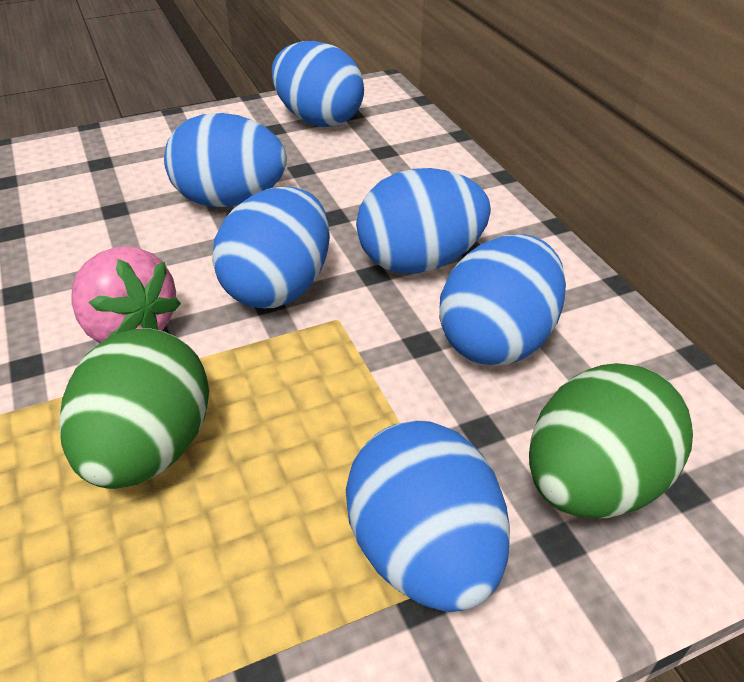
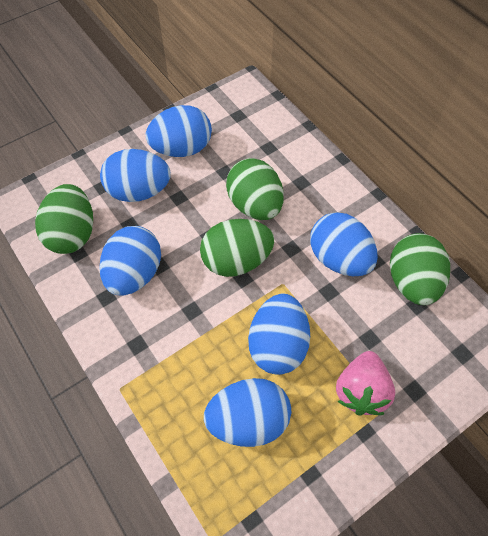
green egg: 2 -> 4

